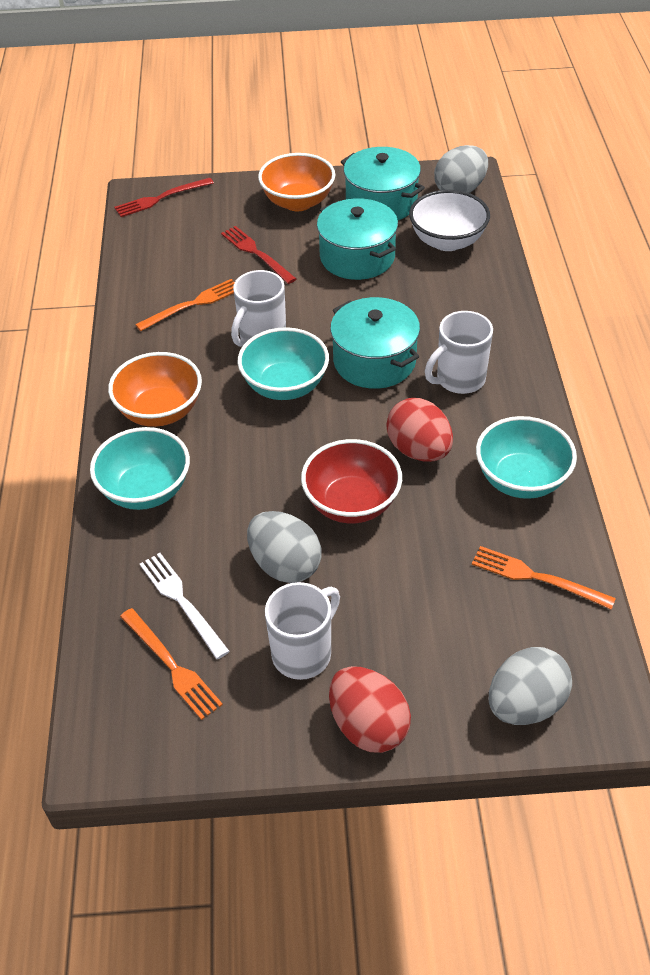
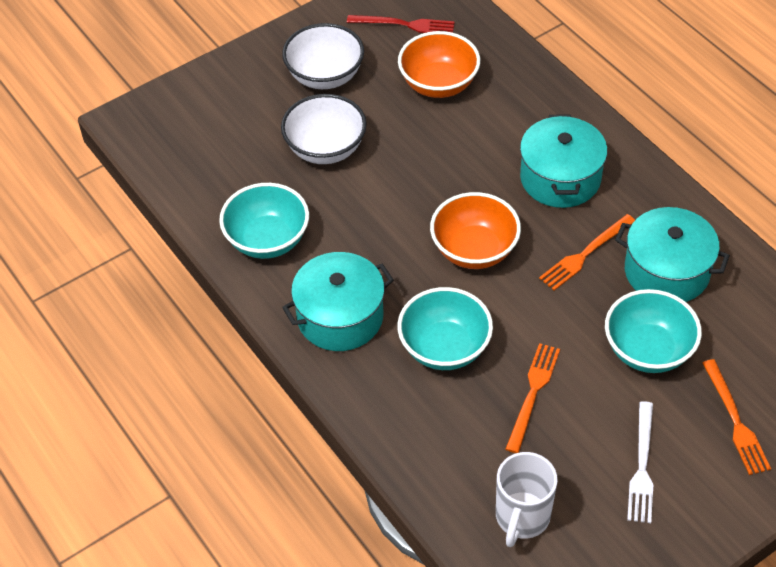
grey egg: 3 -> 0
red bowl: 1 -> 0
red egg: 2 -> 0
red fork: 2 -> 1
white bowl: 1 -> 2
white mug: 3 -> 1

